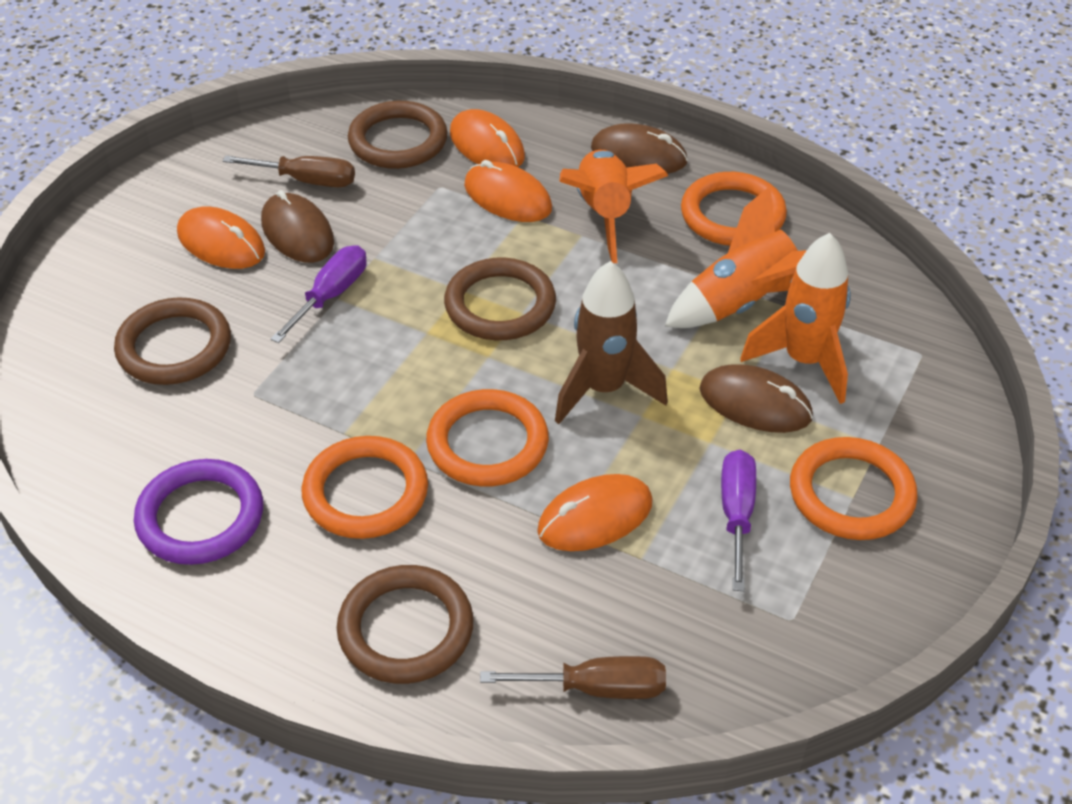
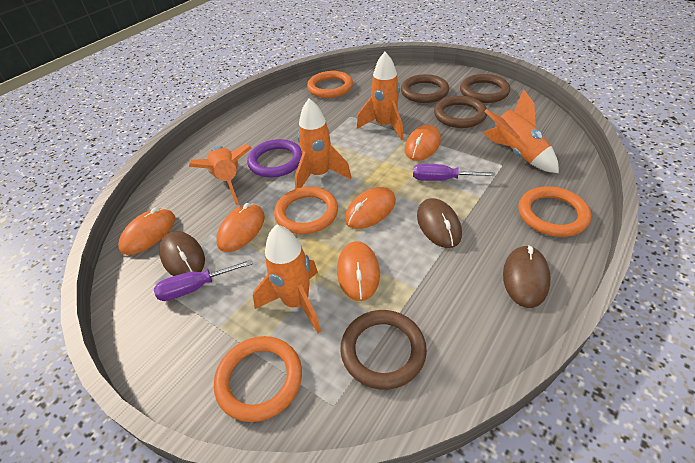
brown rocket: 1 -> 0
brown screwdriver: 2 -> 0
orange mouse: 4 -> 5
orange rocket: 3 -> 5

